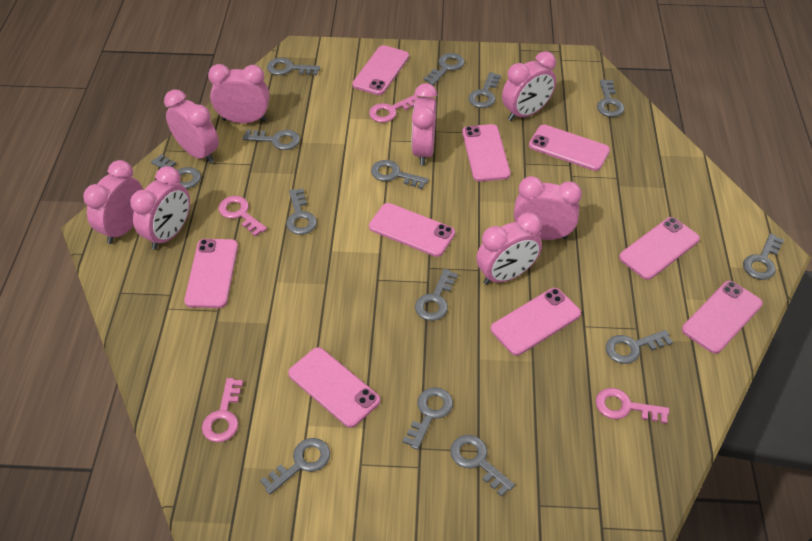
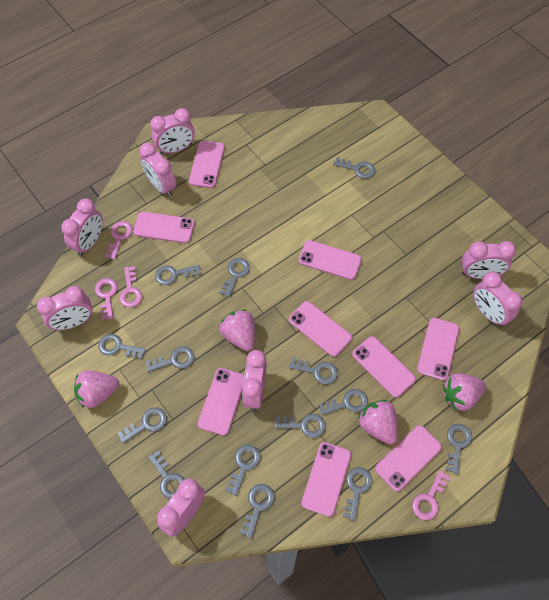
pink strawberry: 0 -> 4

